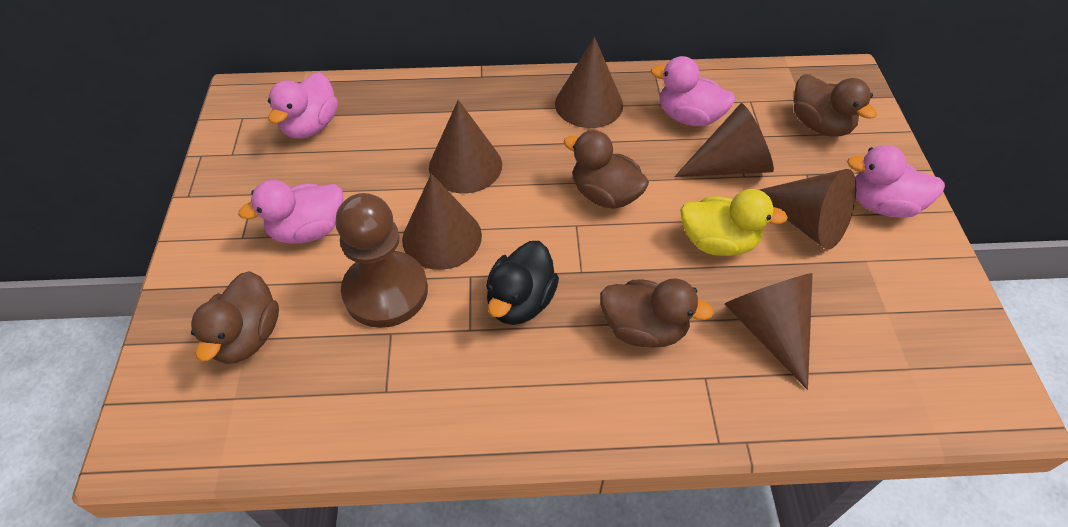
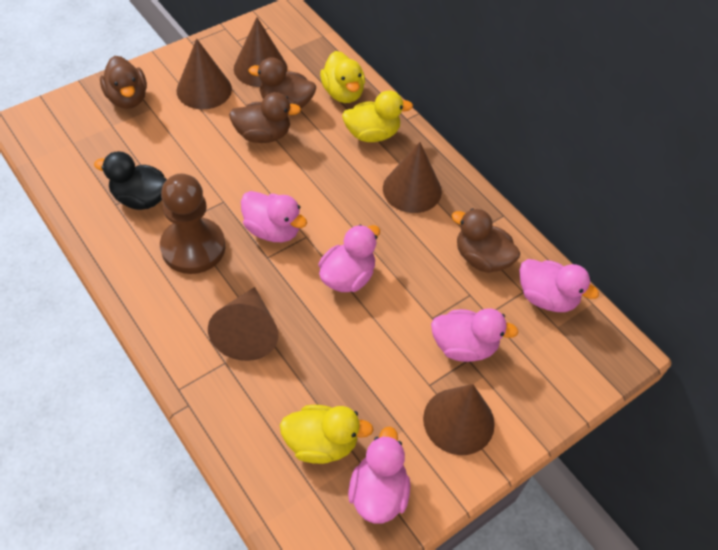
brown cone: 6 -> 5
pink duck: 4 -> 5
yellow duck: 1 -> 3

